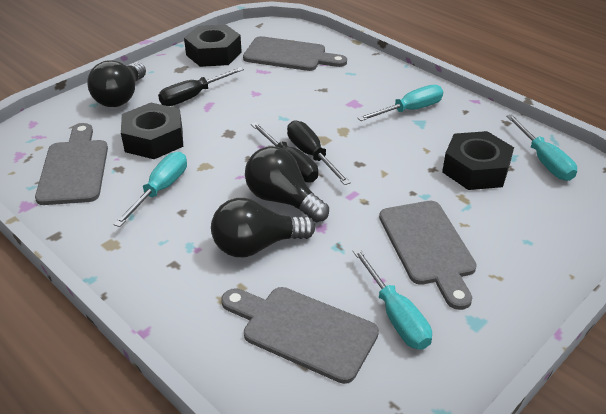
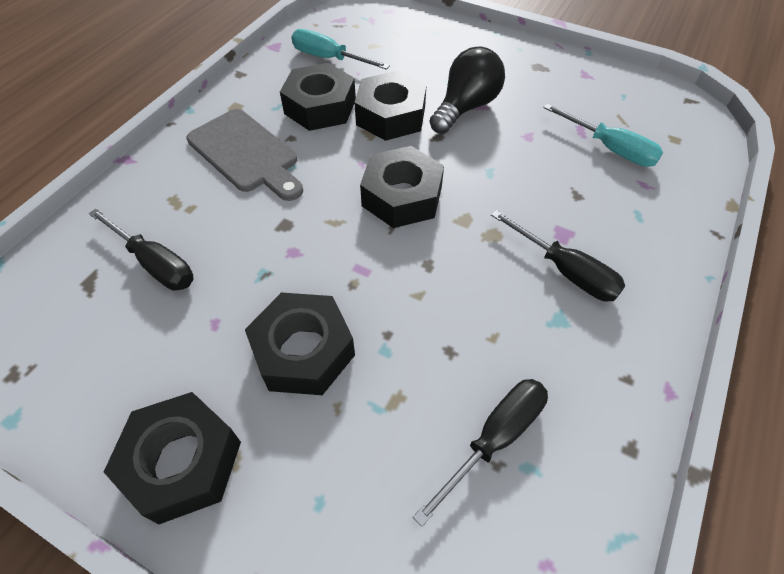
black light bulb: 3 -> 1
black nut: 3 -> 5
grey cutting board: 4 -> 1
turquoise screwdriver: 4 -> 2

